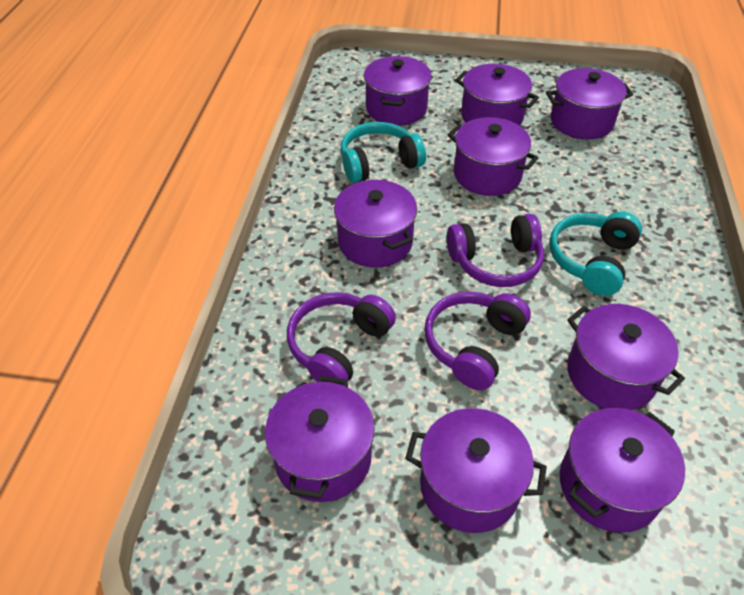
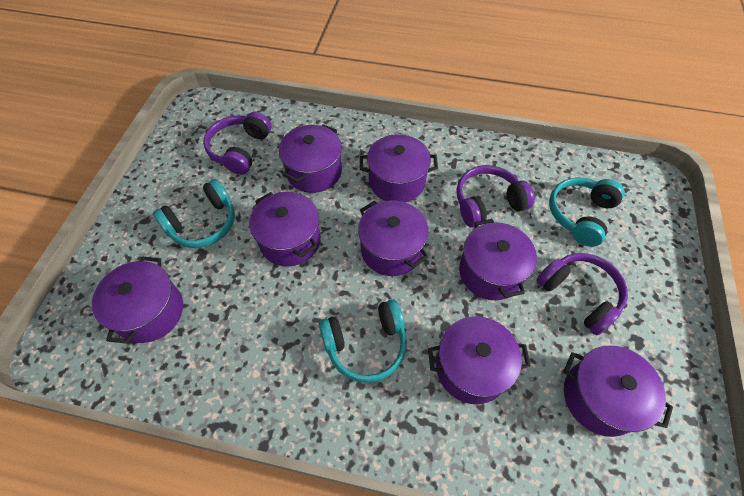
purple pot: 9 -> 8
turquoise headphones: 2 -> 3

